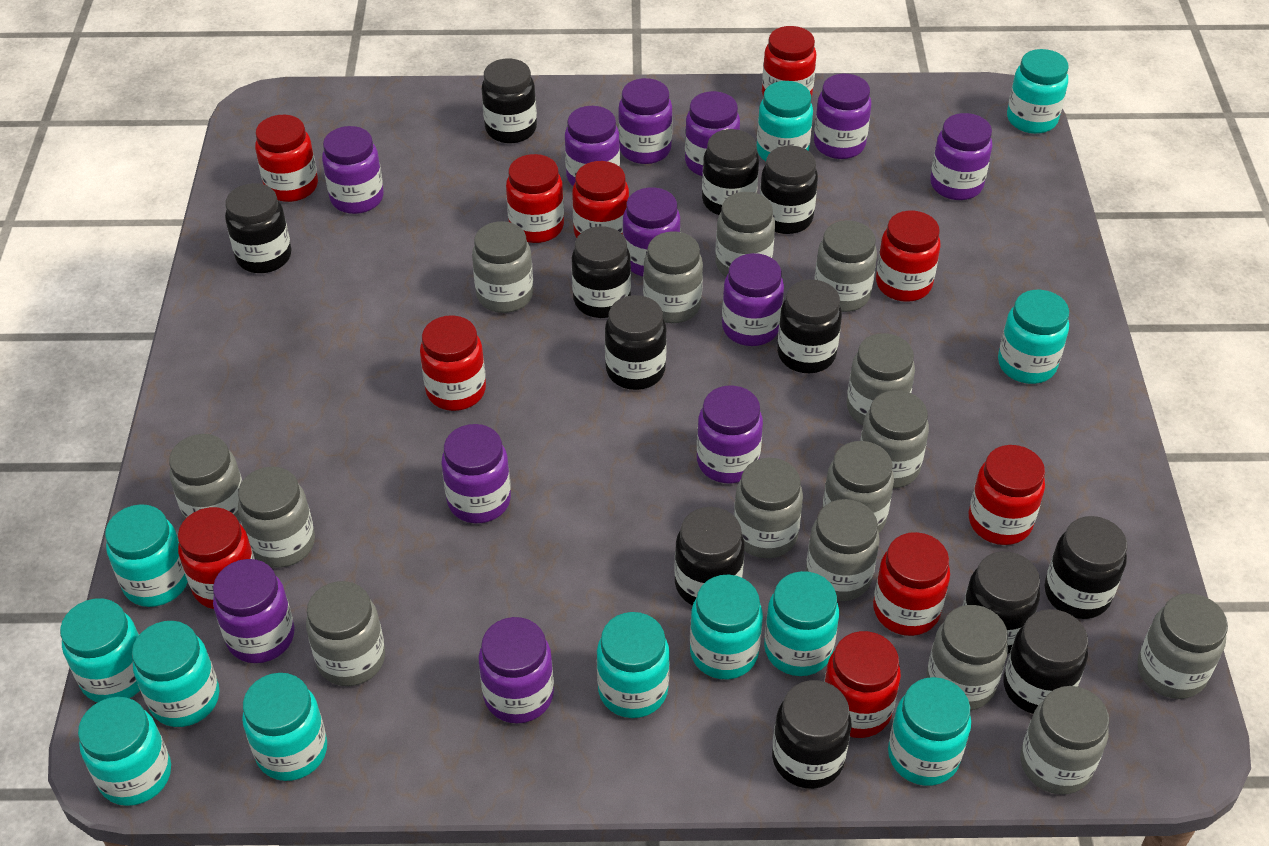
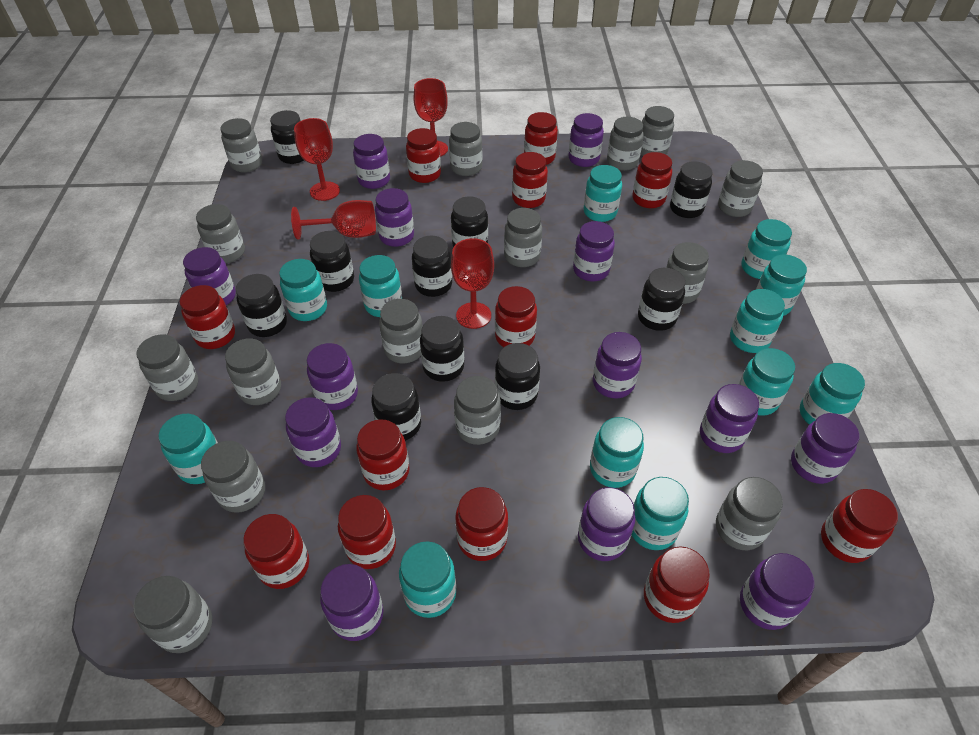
black jar: 12 -> 10
purple jar: 12 -> 13
red goblet: 0 -> 4
red jar: 10 -> 12

